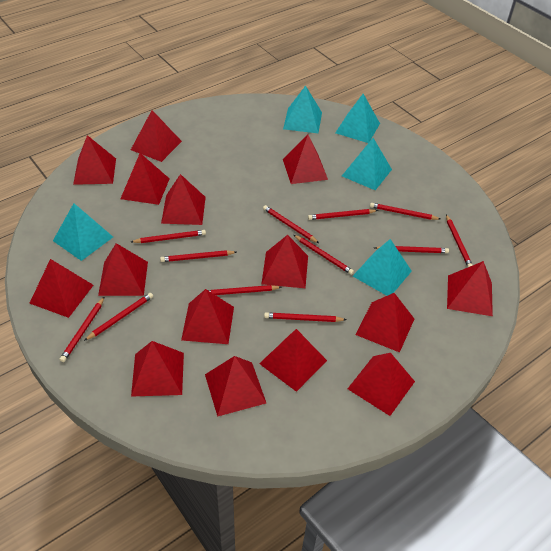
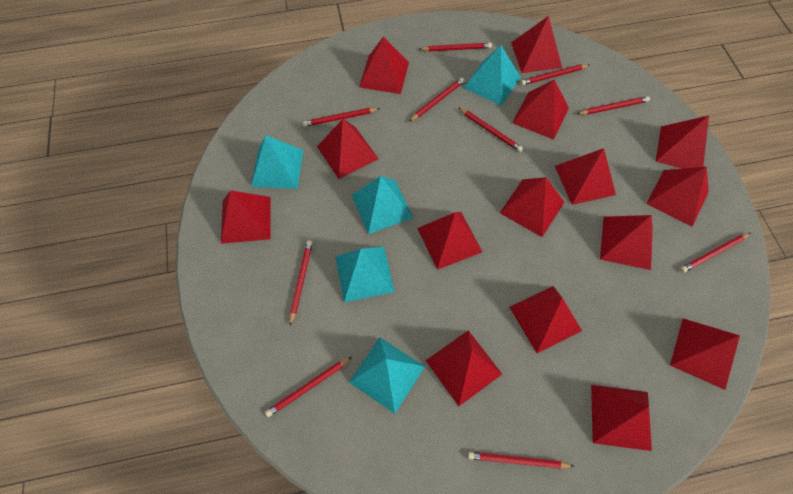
red pencil: 12 -> 10

